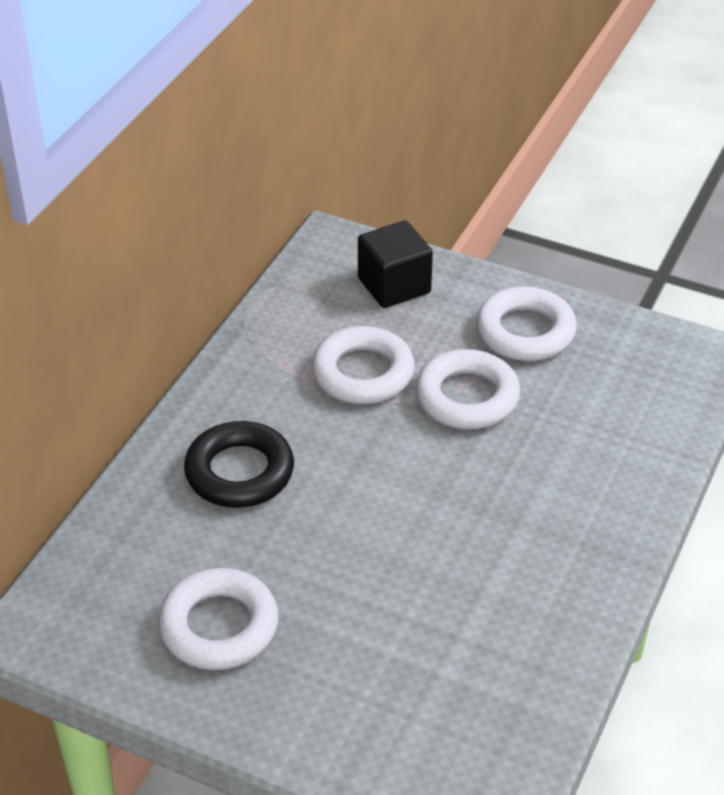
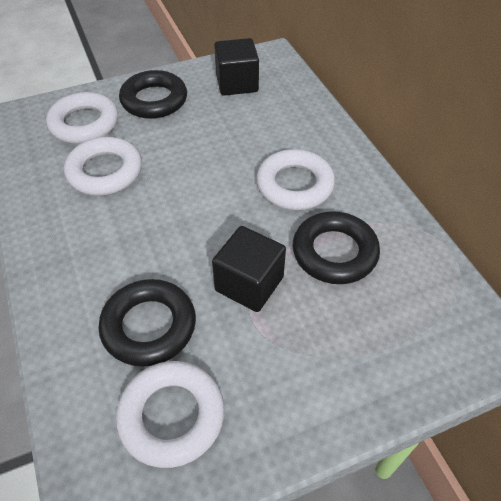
black cube: 1 -> 2
black ring: 1 -> 3

